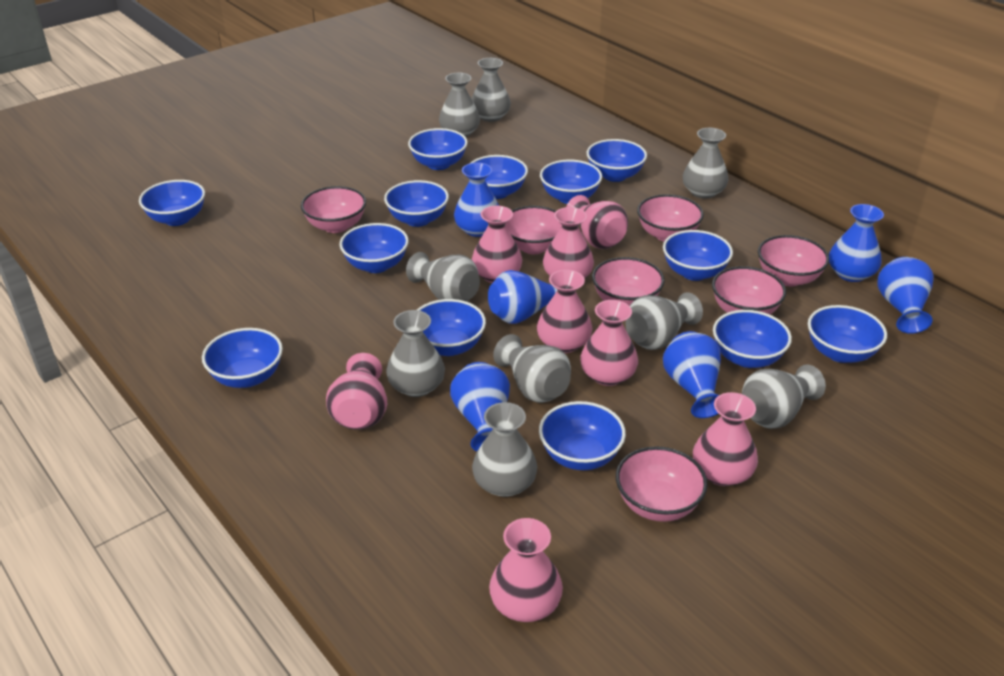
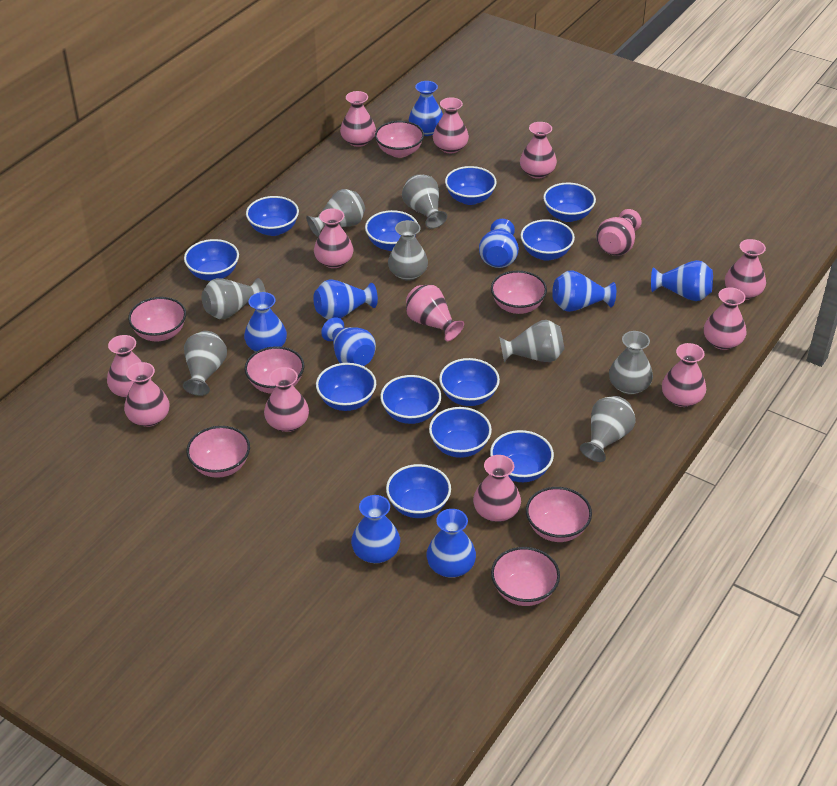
blue bowl: 13 -> 12
blue vase: 6 -> 9
grey vase: 9 -> 8
pink vase: 8 -> 13

